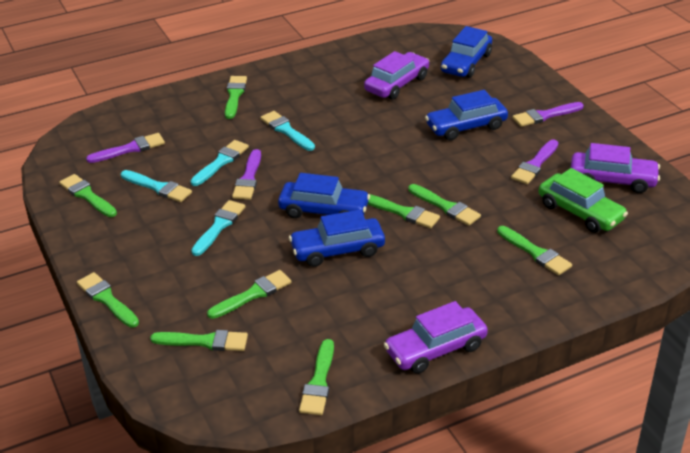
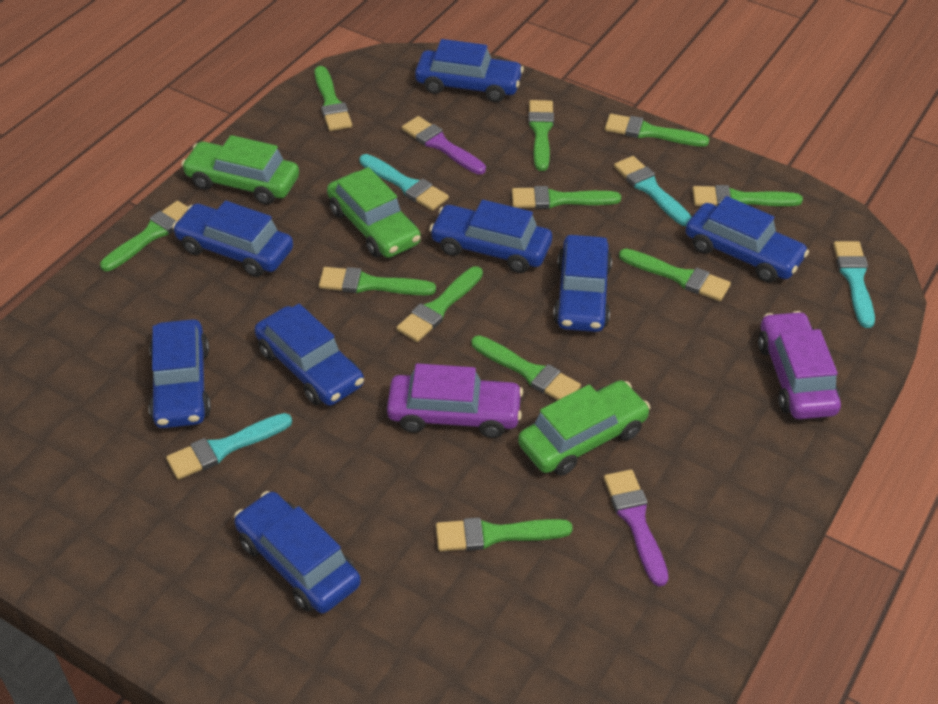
blue car: 4 -> 8
green brush: 9 -> 11
green car: 1 -> 3
purple brush: 4 -> 2
purple car: 3 -> 2

